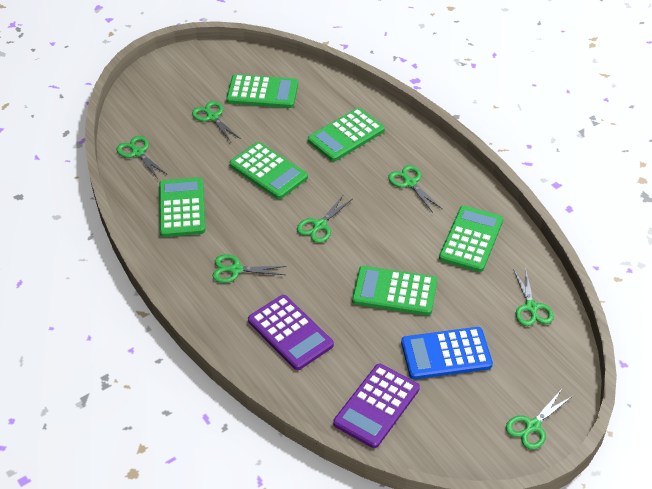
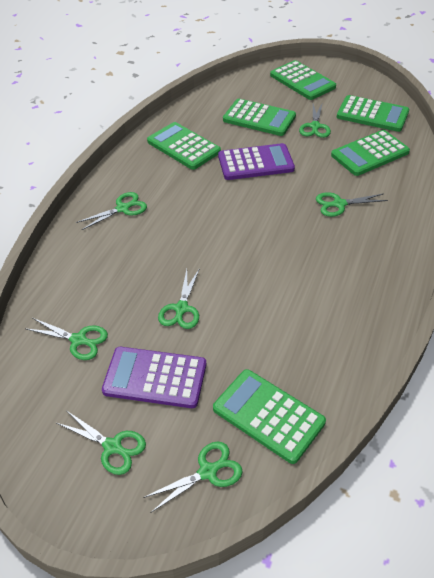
blue calculator: 1 -> 0

